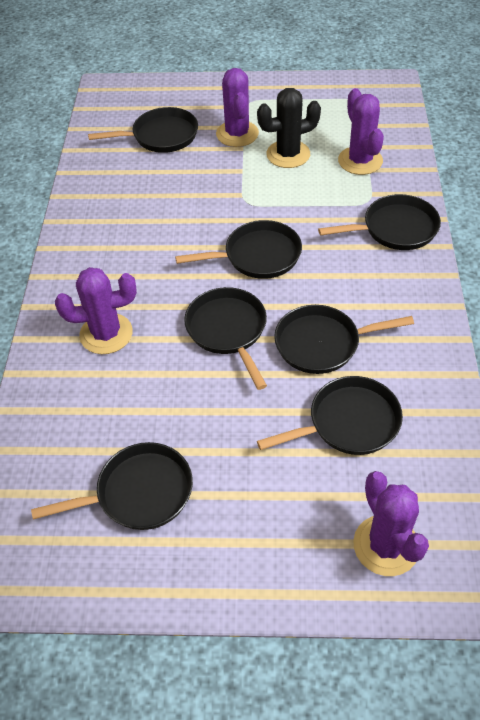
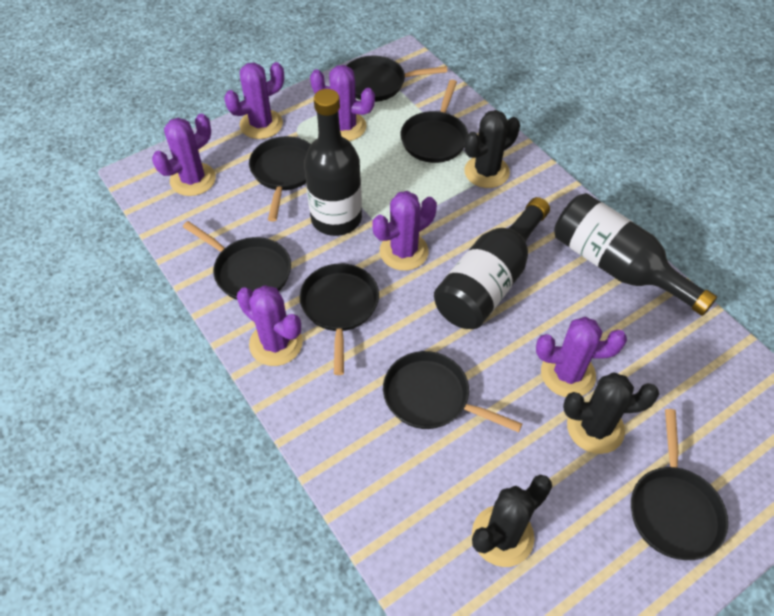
black bottle: 0 -> 3
black cactus: 1 -> 3
purple cactus: 4 -> 6

